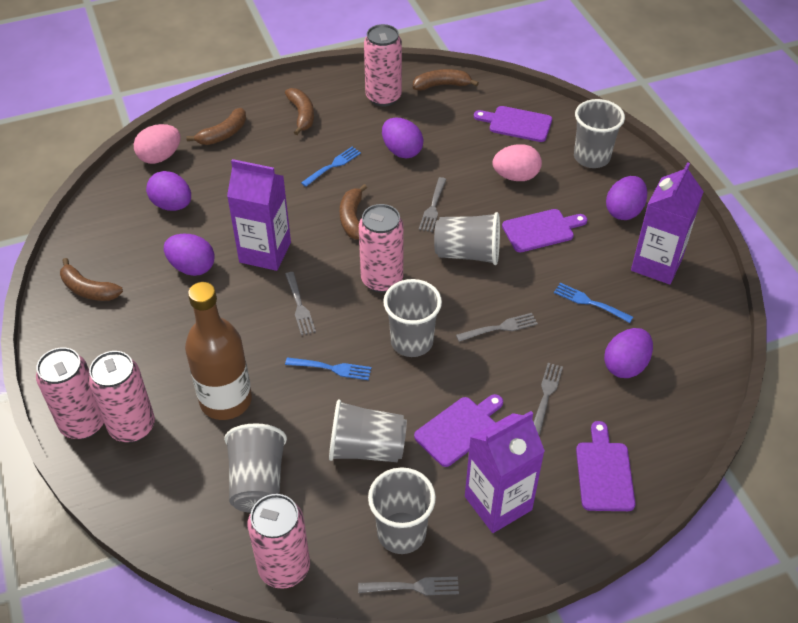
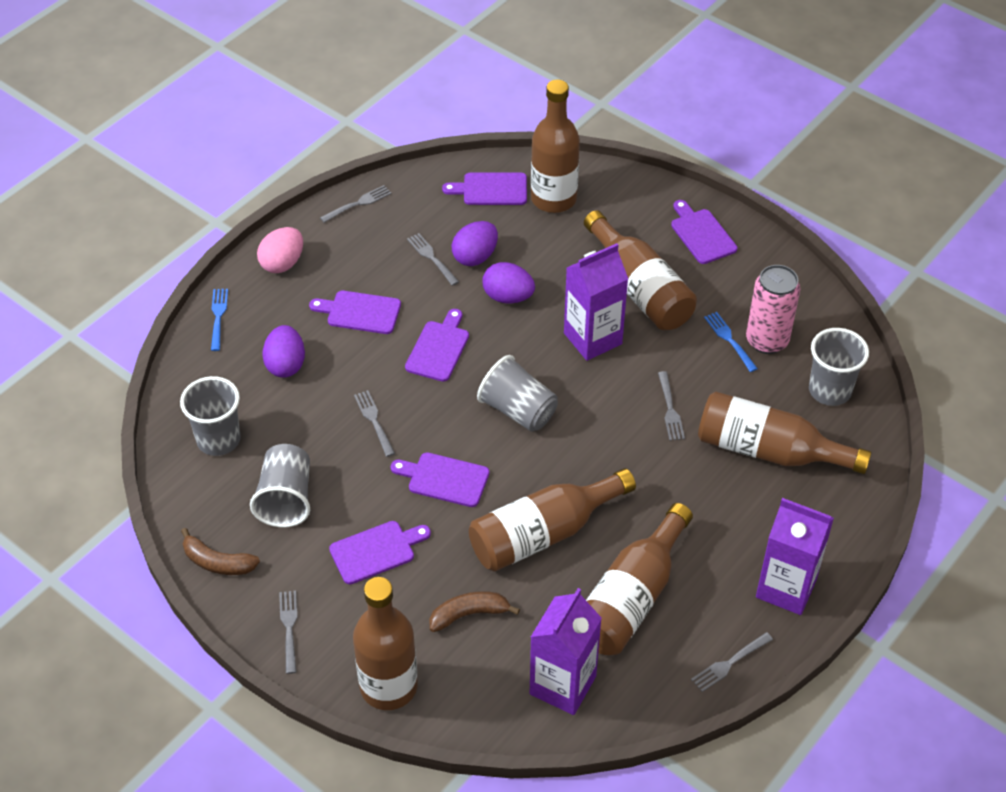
blue fork: 3 -> 2
brown banana: 5 -> 2
brown bottle: 1 -> 6
grey cup: 6 -> 4
grey fork: 5 -> 6
pink can: 5 -> 1
pink egg: 2 -> 1
purple cutting board: 4 -> 6
purple egg: 5 -> 3

